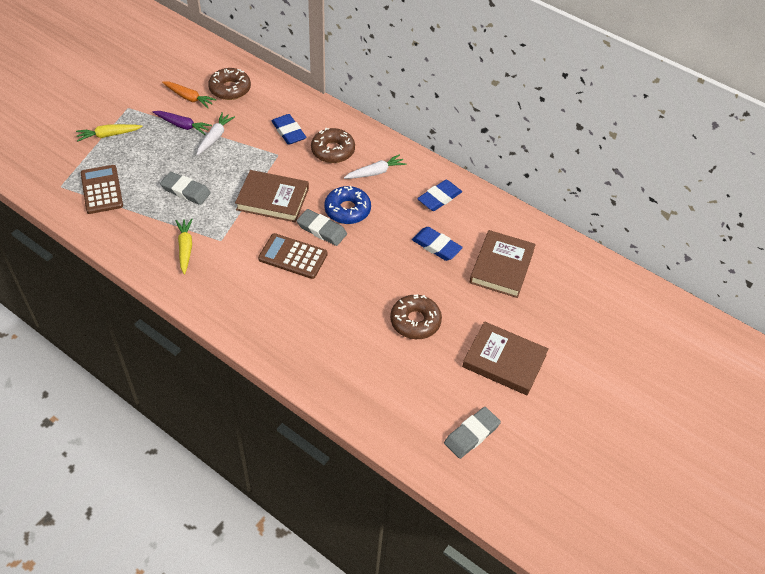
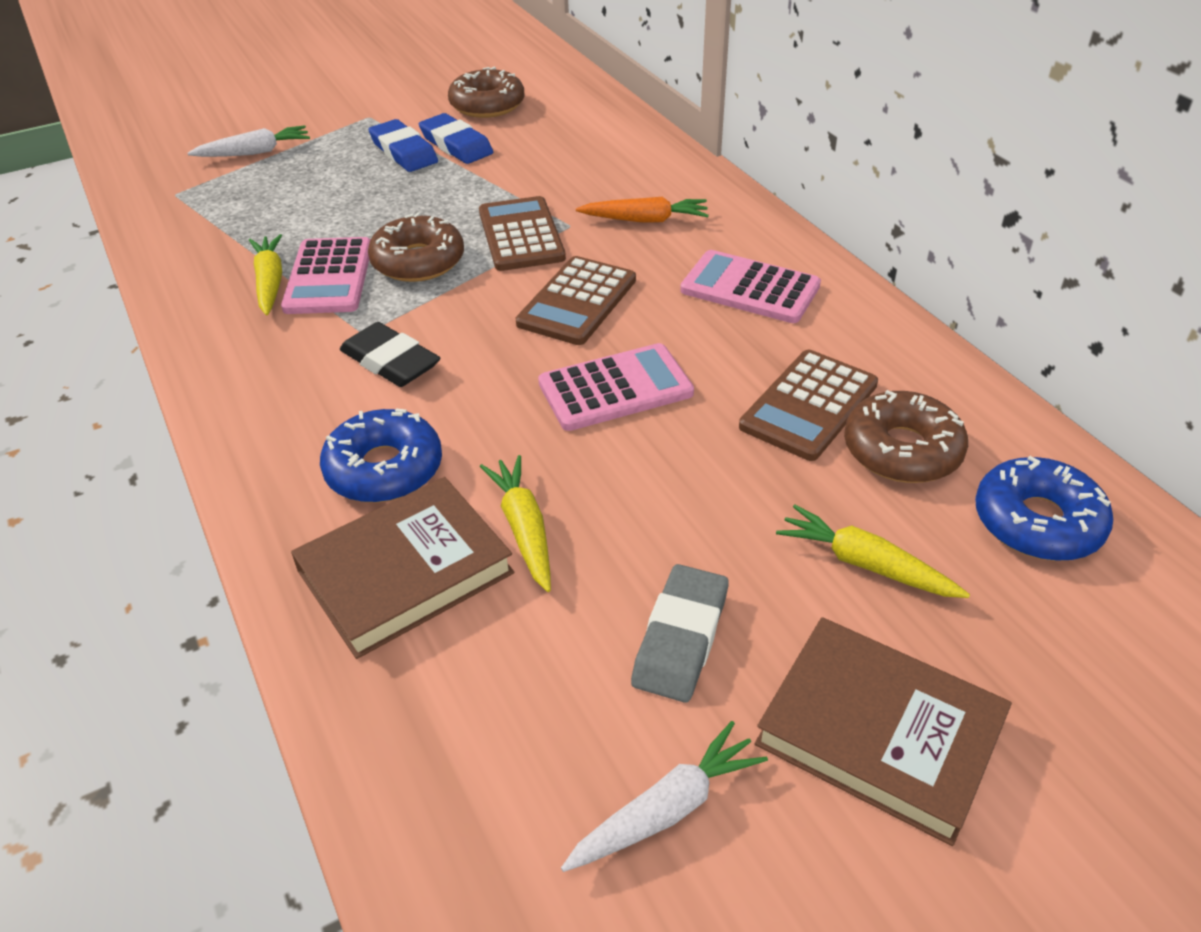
black eraser: 0 -> 1
blue donut: 1 -> 2
blue eraser: 3 -> 2
brown book: 3 -> 2
brown calculator: 2 -> 3
grey eraser: 3 -> 1
pink calculator: 0 -> 3
purple carrot: 1 -> 0
yellow carrot: 2 -> 3

